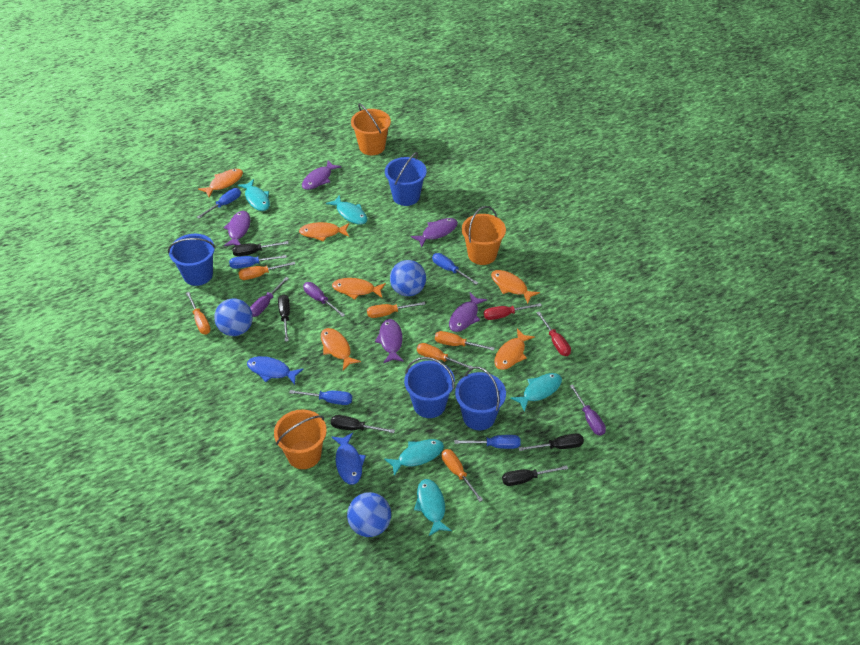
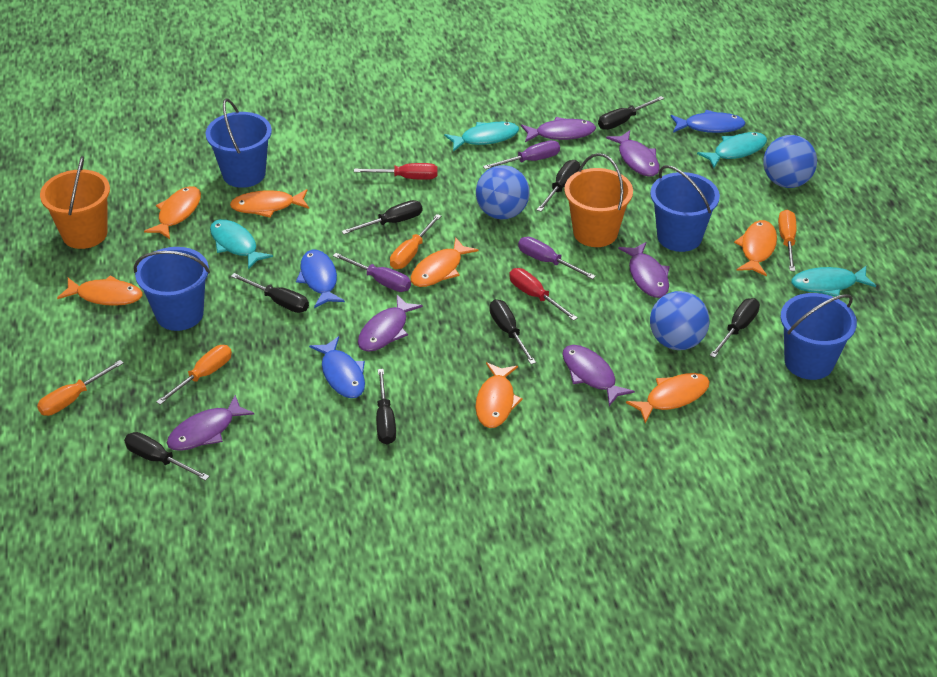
black screwdriver: 5 -> 8
blue fish: 2 -> 3
blue screwdriver: 5 -> 0
orange bucket: 3 -> 2
orange fish: 6 -> 7
orange screwdriver: 6 -> 4
purple fish: 5 -> 6
turquoise fish: 5 -> 4

